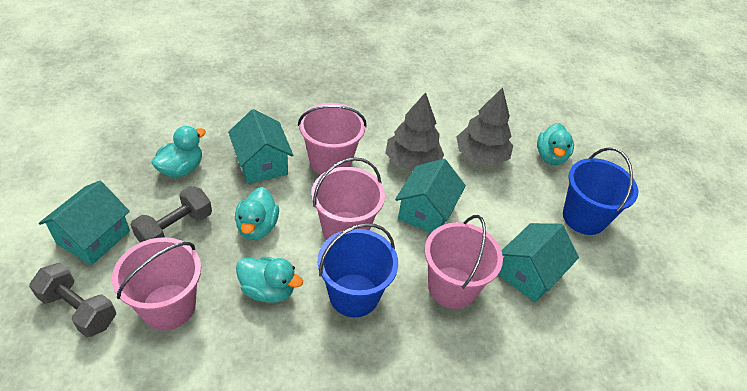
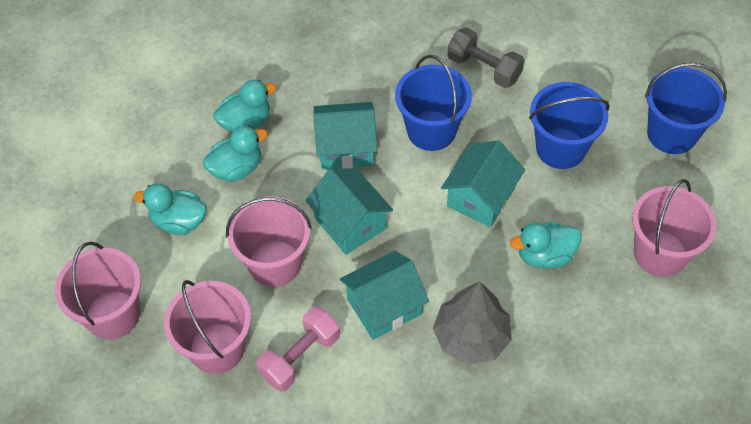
blue bucket: 2 -> 3
grey dumbbell: 2 -> 1
grey tree: 2 -> 1
pink dumbbell: 0 -> 1

